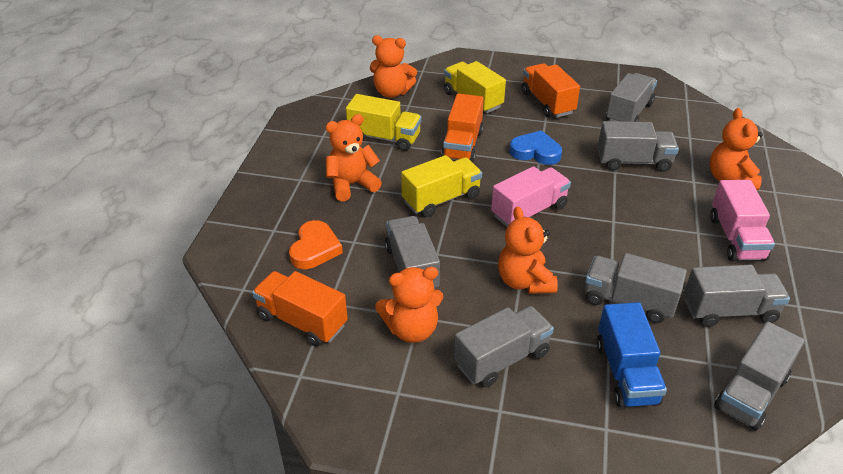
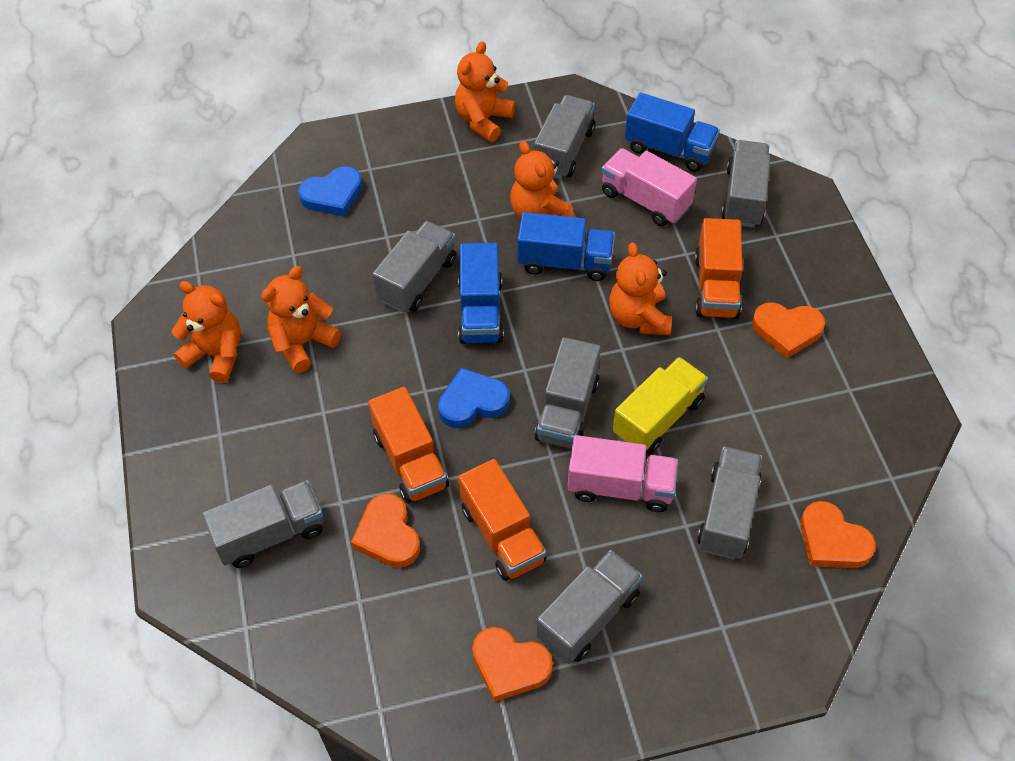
blue heart: 1 -> 2
blue truck: 1 -> 3
orange heart: 1 -> 4
yellow truck: 3 -> 1

